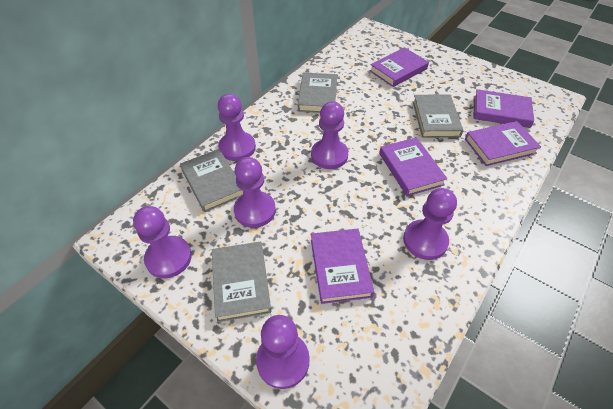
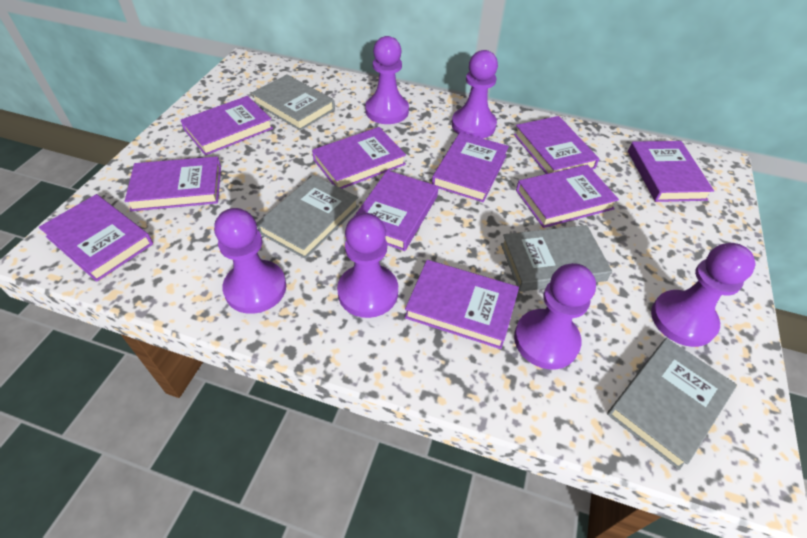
purple book: 5 -> 10

